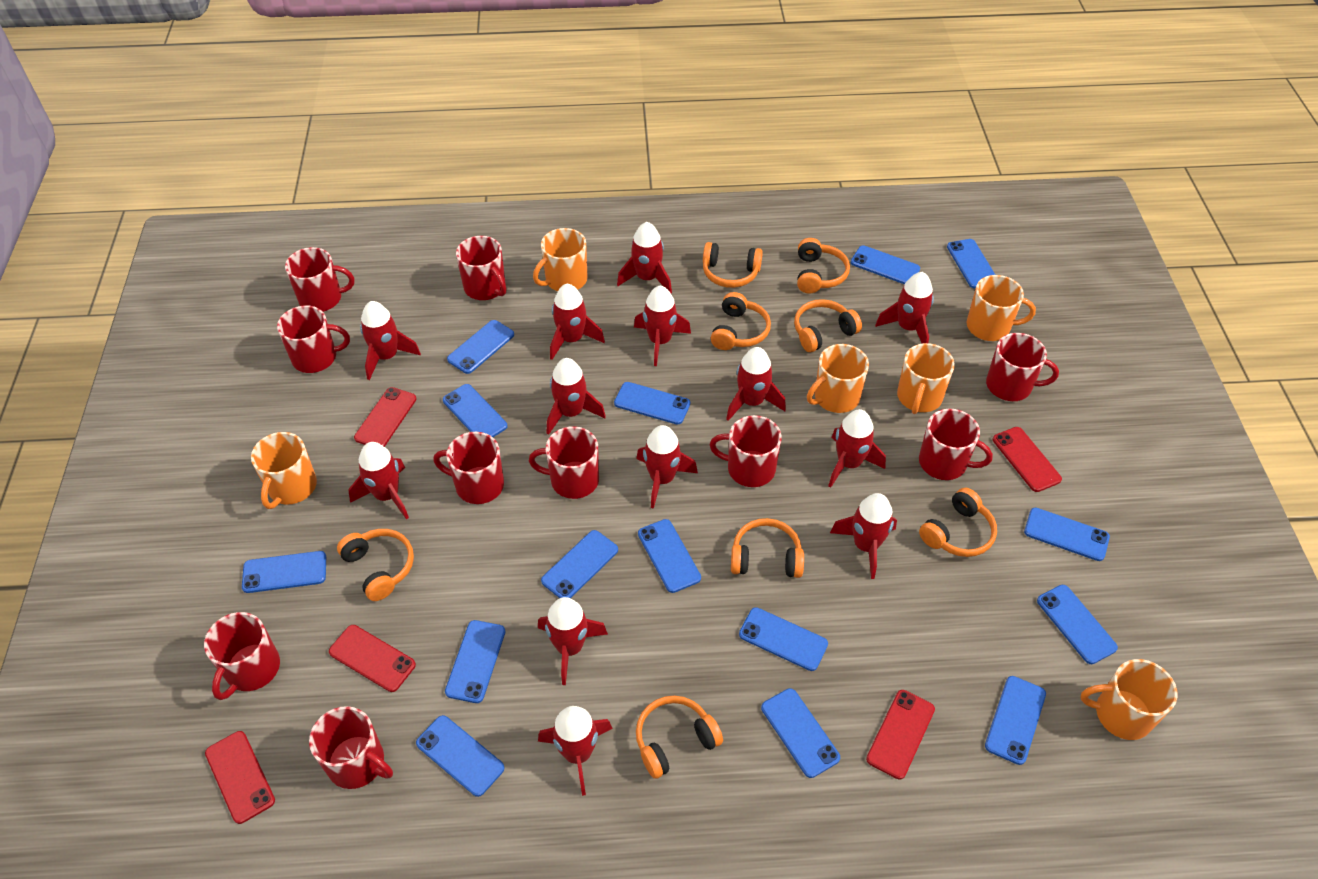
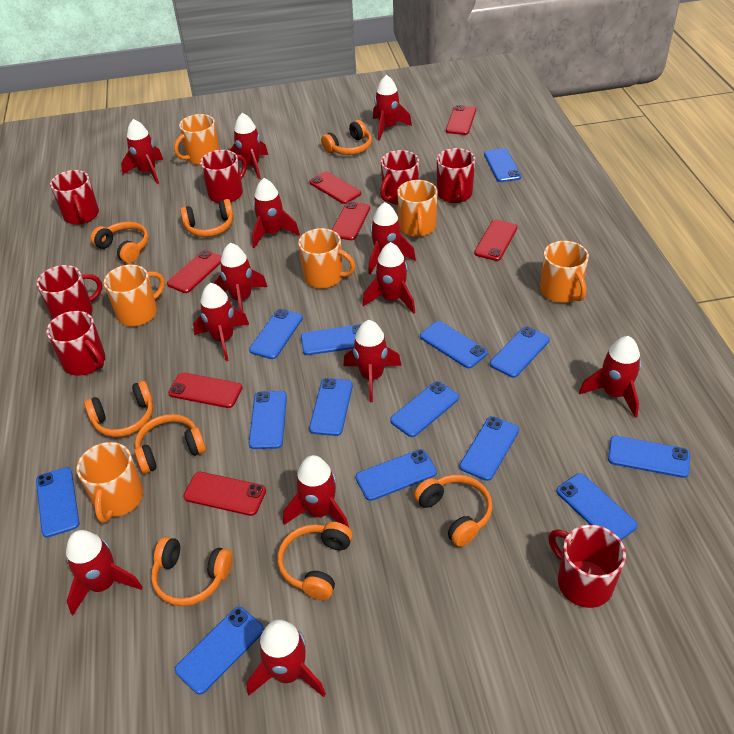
blue phone: 15 -> 14
red mug: 10 -> 7
red phone: 5 -> 7

